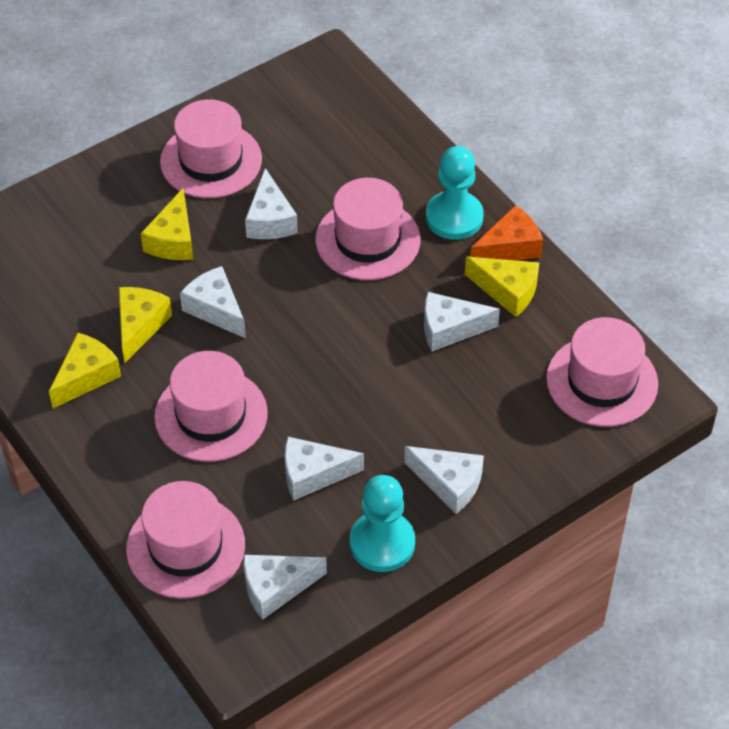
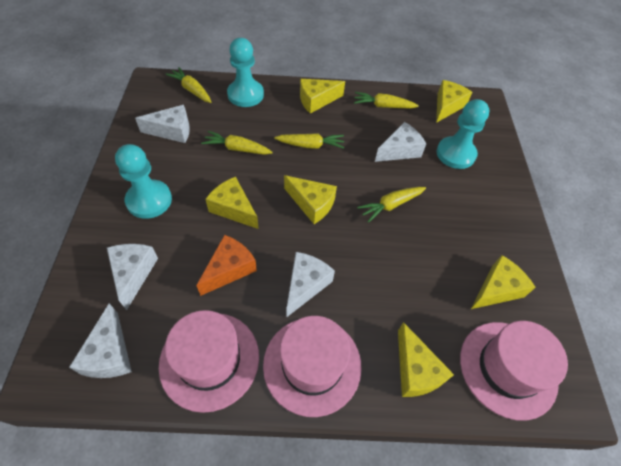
pink hat: 5 -> 3
turquoise pawn: 2 -> 3
white cheese: 6 -> 5
yellow carrot: 0 -> 5
yellow cheese: 4 -> 6

